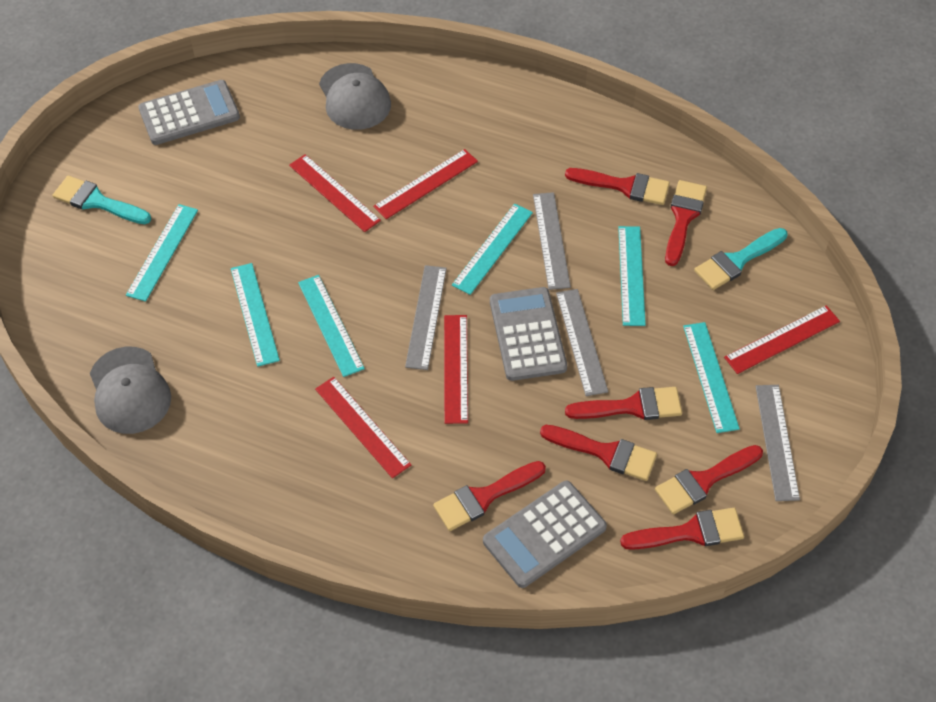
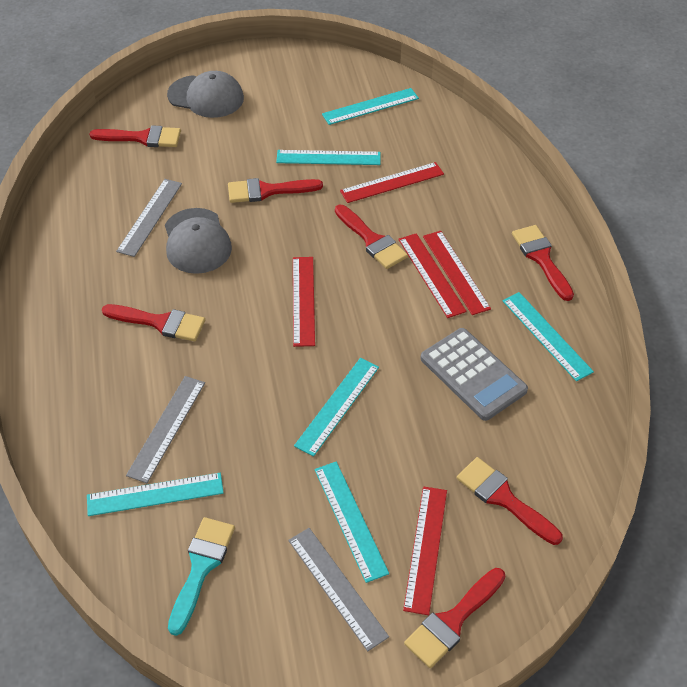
grey calculator: 3 -> 1
grey ruler: 4 -> 3
turquoise brush: 2 -> 1

